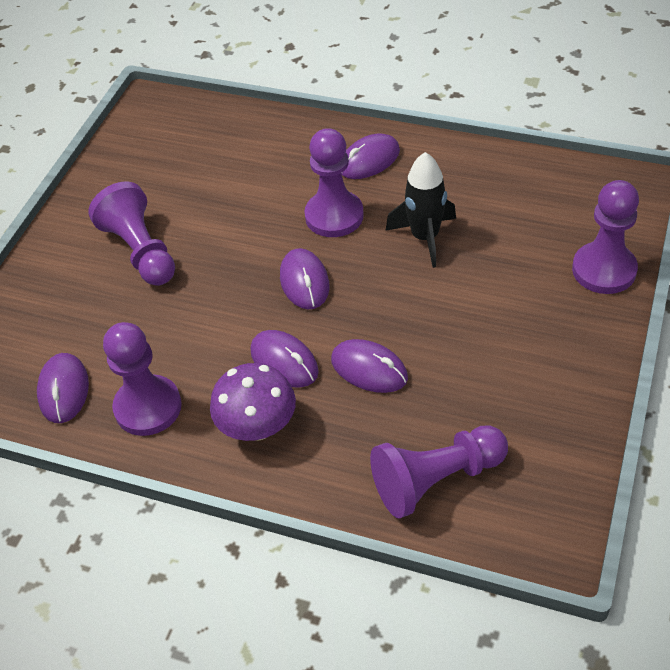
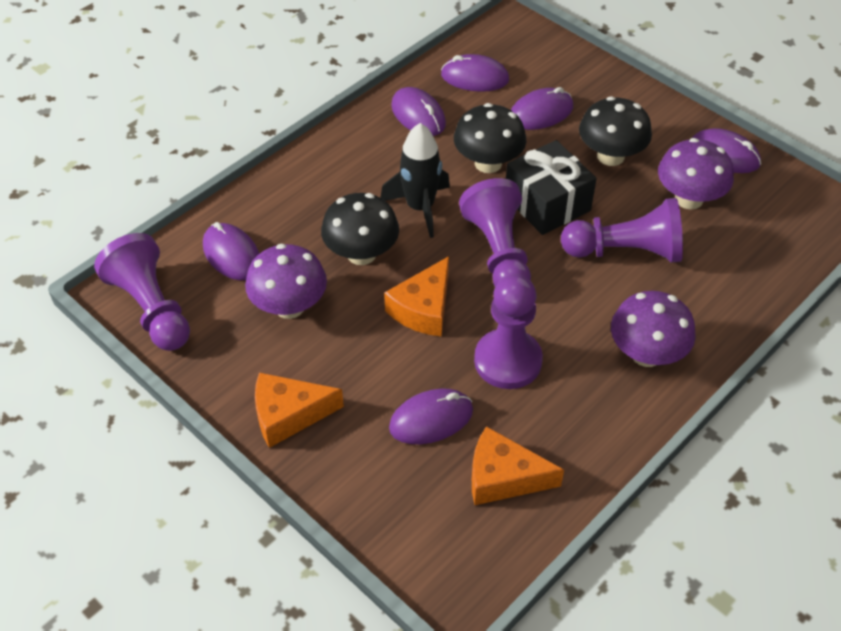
black gift: 0 -> 1
black mushroom: 0 -> 3
orange cheese: 0 -> 3
purple mouse: 5 -> 6
purple mushroom: 1 -> 3
purple pawn: 5 -> 4

